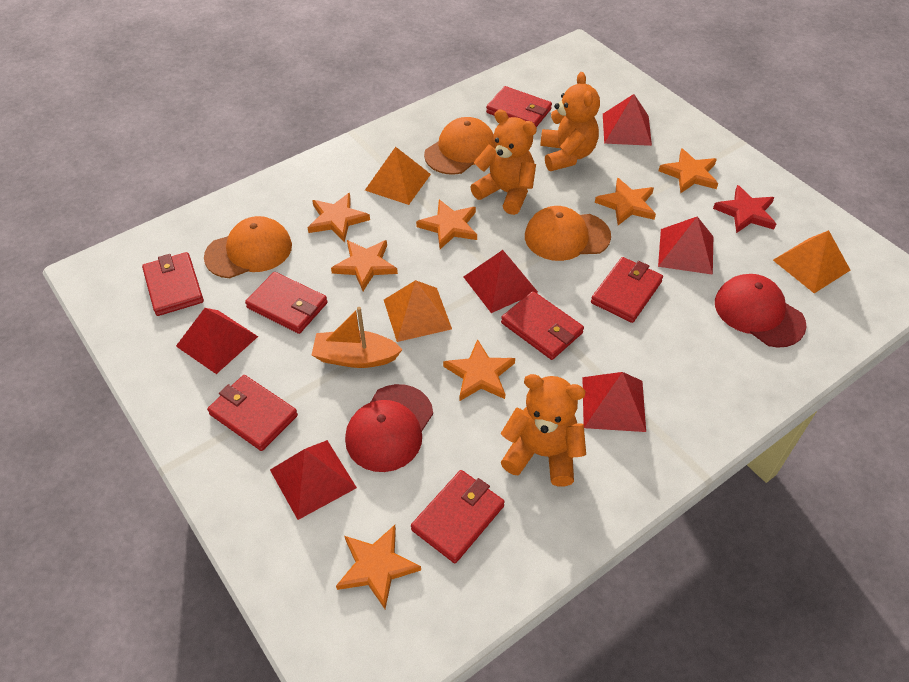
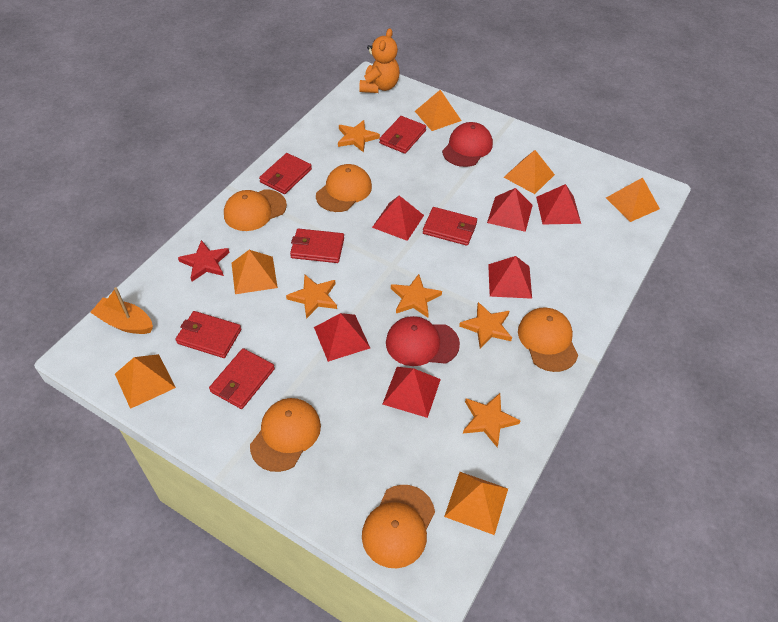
orange cap: 3 -> 5
orange pyramid: 3 -> 6
orange star: 7 -> 5
orange teddy bear: 3 -> 1
red wallet: 7 -> 6

